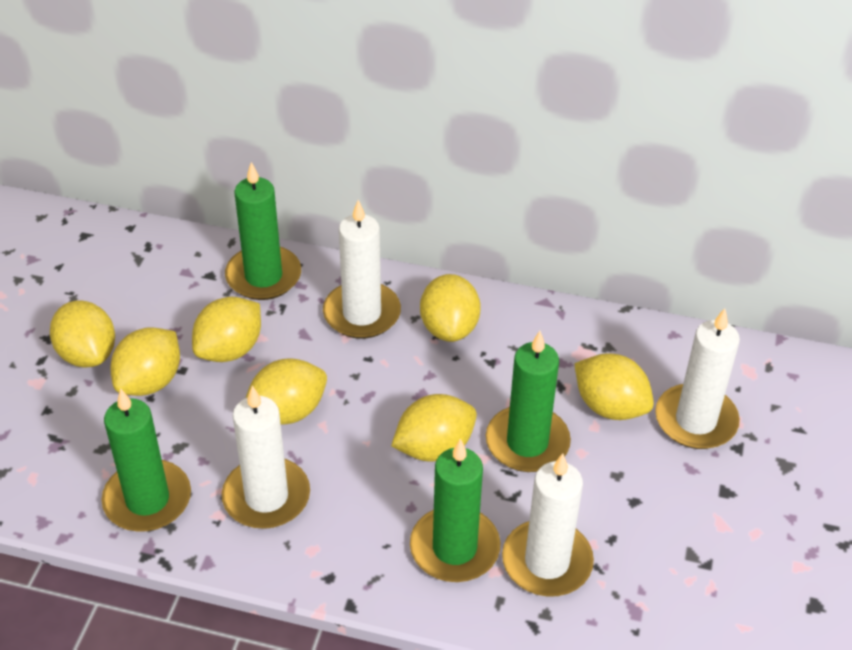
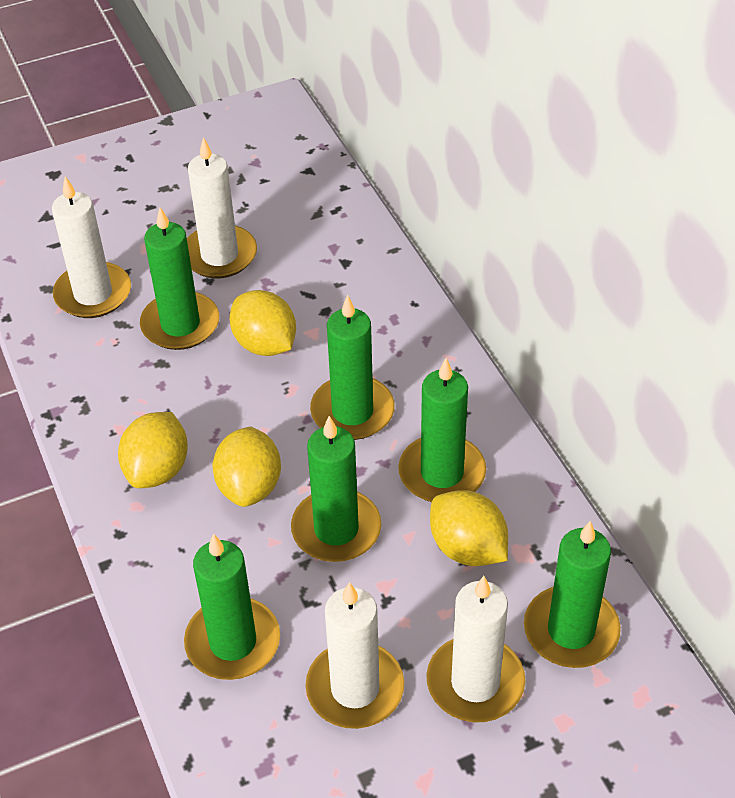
green candle: 4 -> 6
yellow lemon: 7 -> 4

